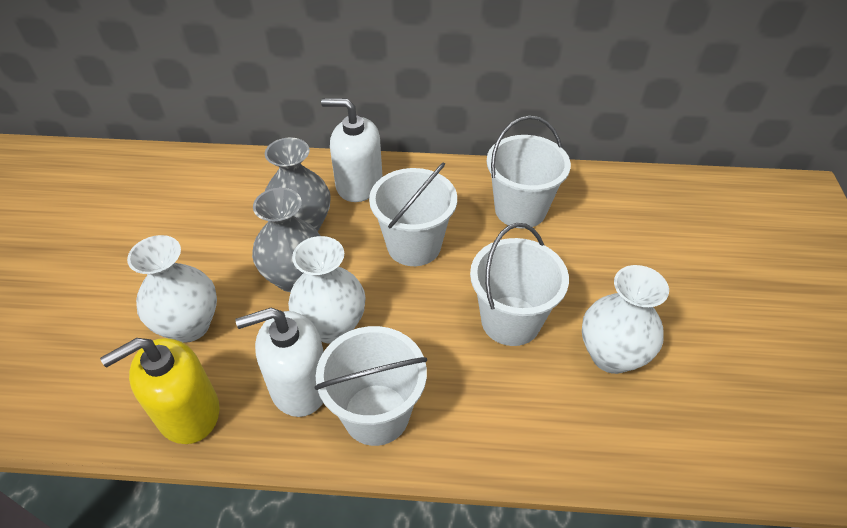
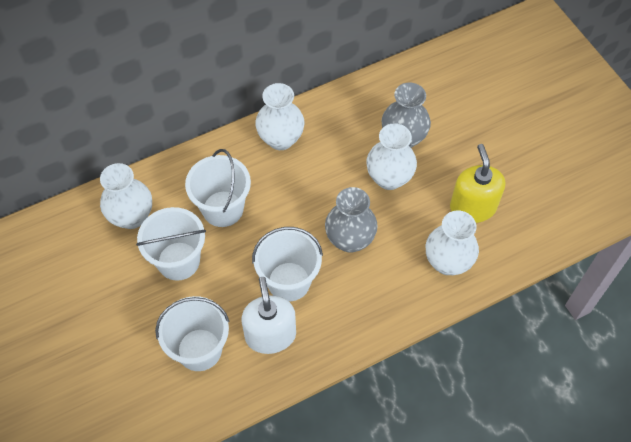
white soap dispenser: 2 -> 1
white vase: 3 -> 4

